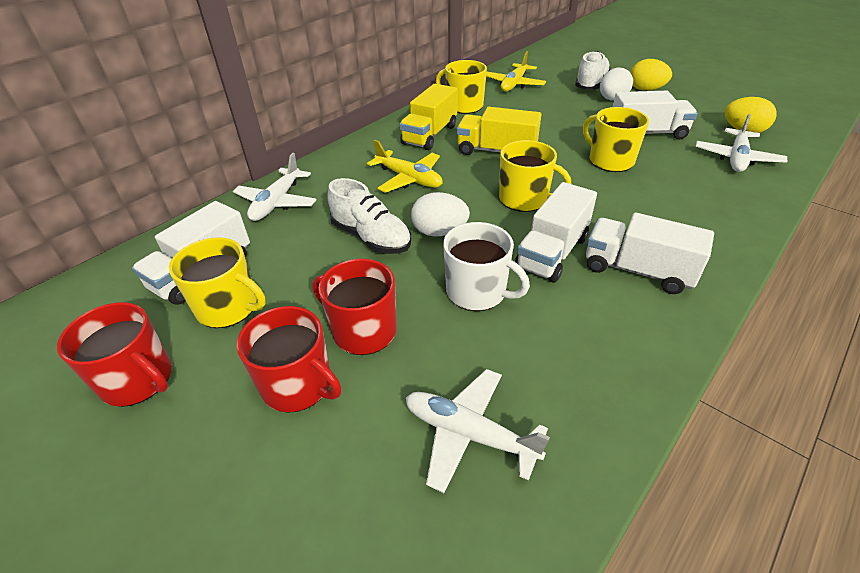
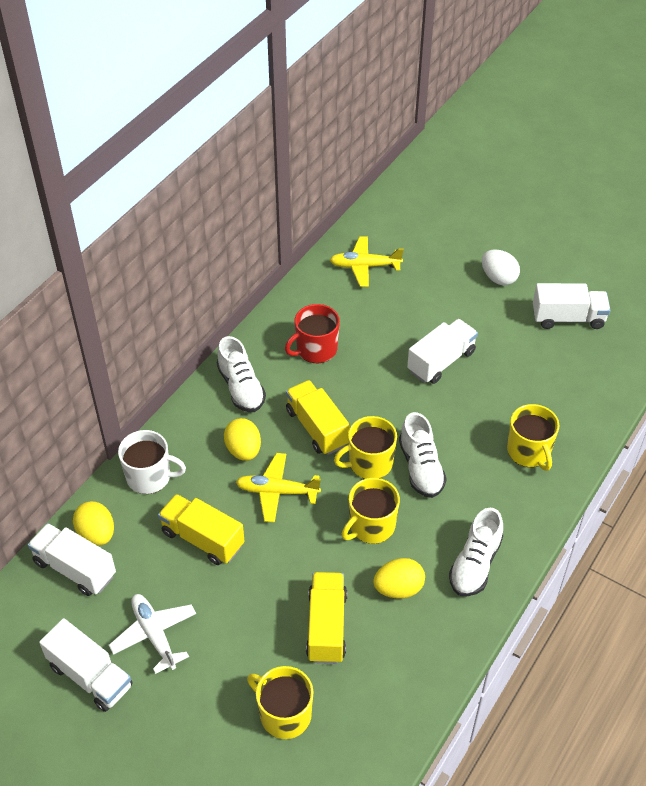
red mug: 3 -> 1
white egg: 2 -> 1
white plane: 3 -> 1
white shoe: 2 -> 3
yellow egg: 2 -> 3
yellow truck: 2 -> 3

